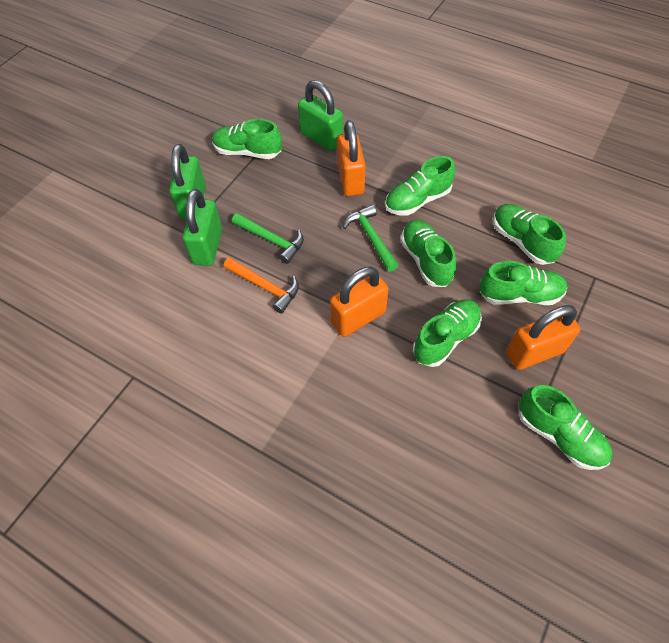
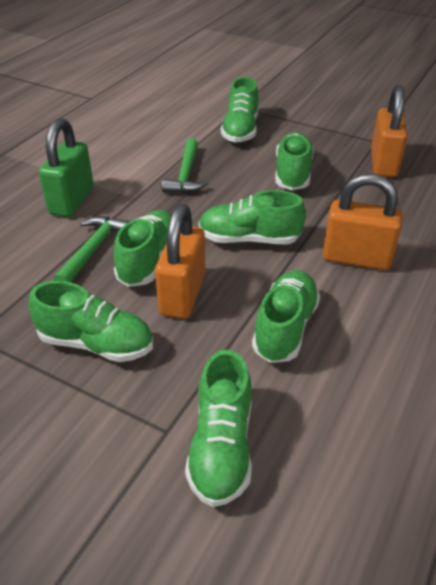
green padlock: 3 -> 1
orange hammer: 1 -> 0

